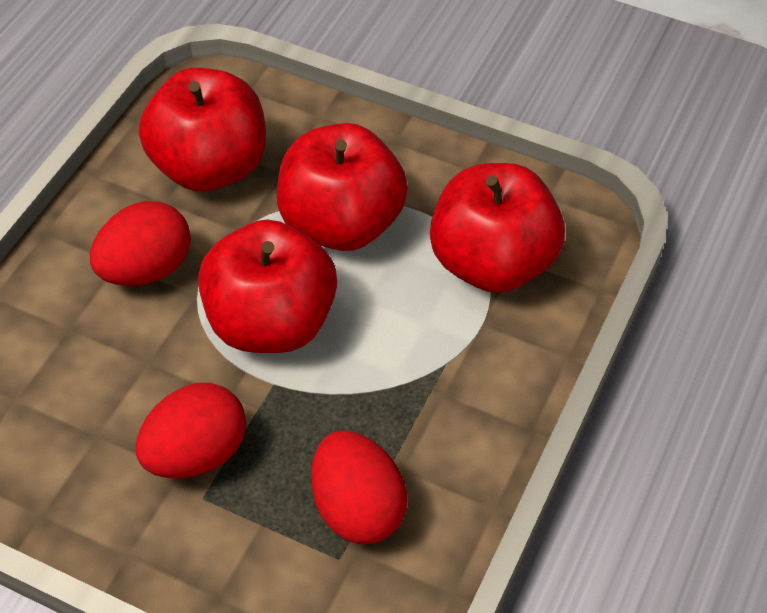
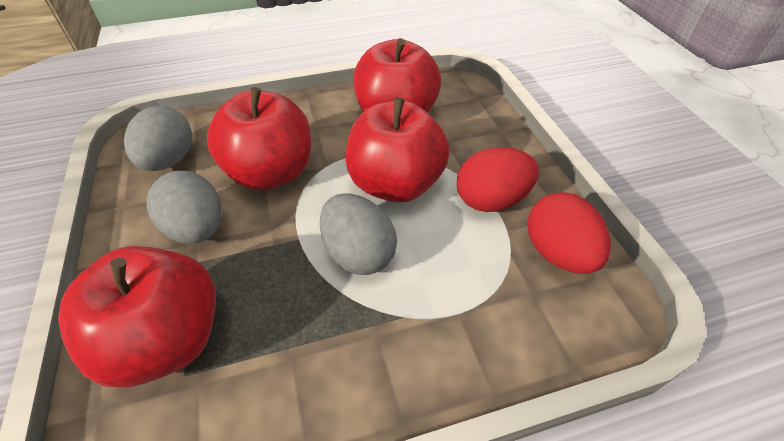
grey egg: 0 -> 3
red egg: 3 -> 2

